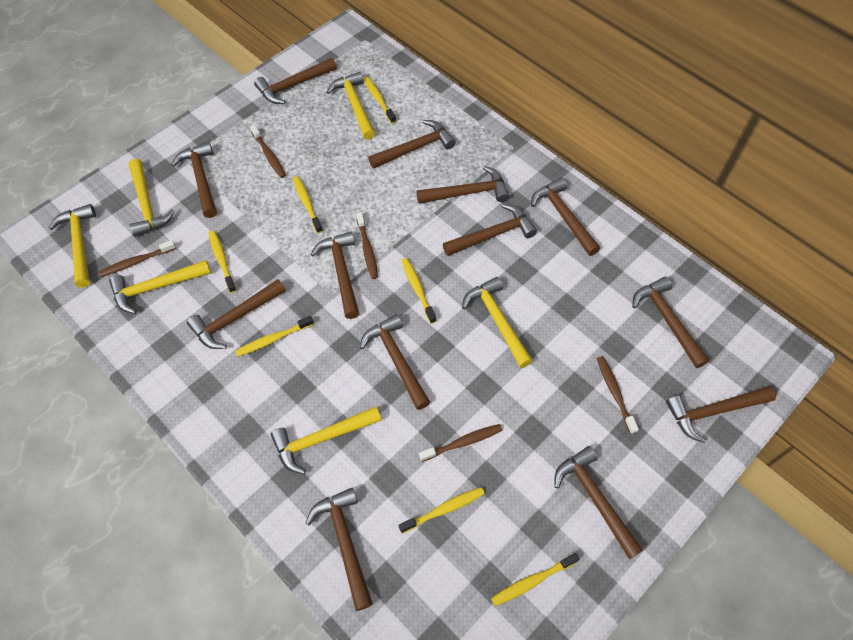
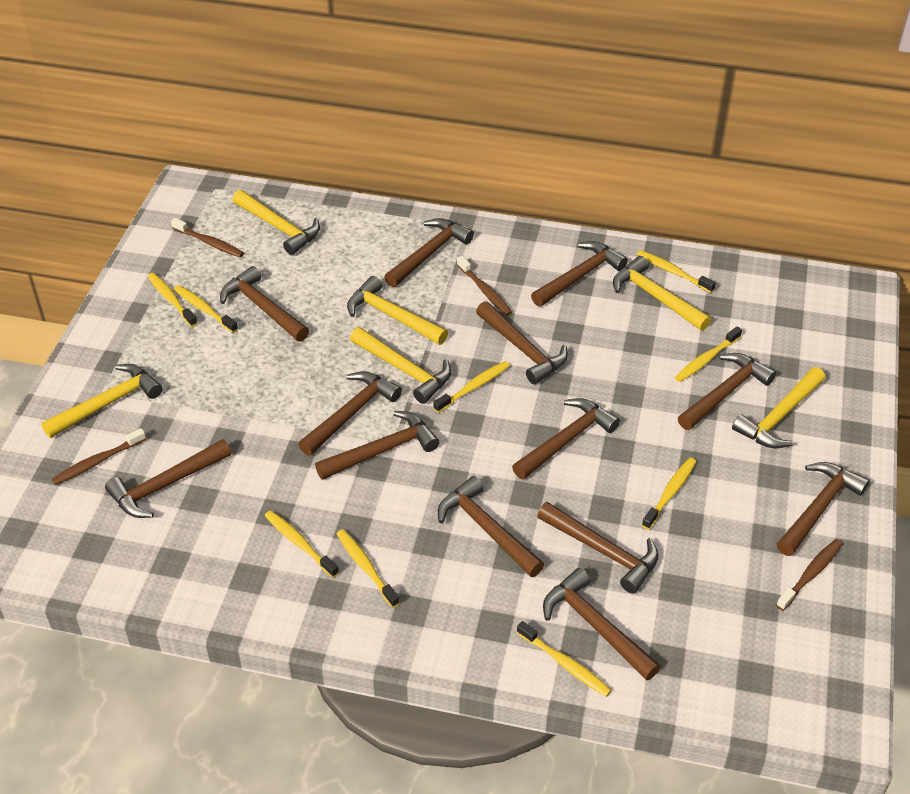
brown toothbrush: 5 -> 4
yellow toothbrush: 7 -> 9

